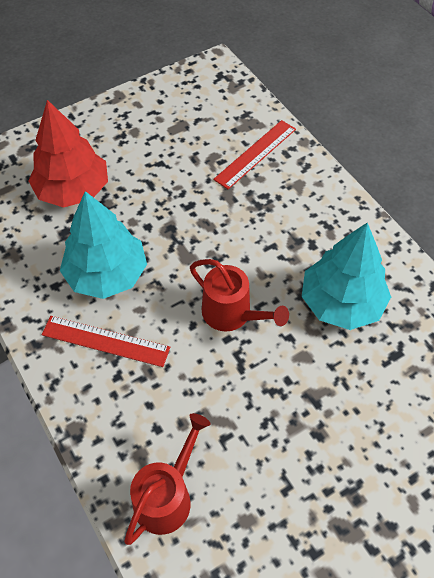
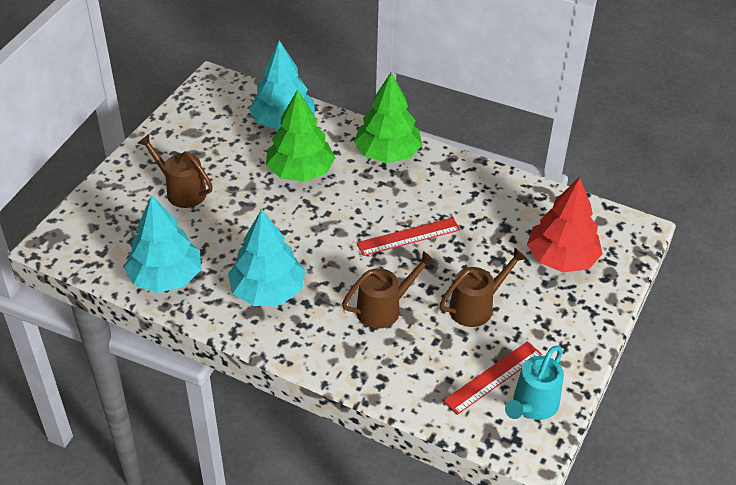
brown watering can: 0 -> 3
green tree: 0 -> 2
red watering can: 2 -> 0
turquoise tree: 2 -> 3
turquoise watering can: 0 -> 1

